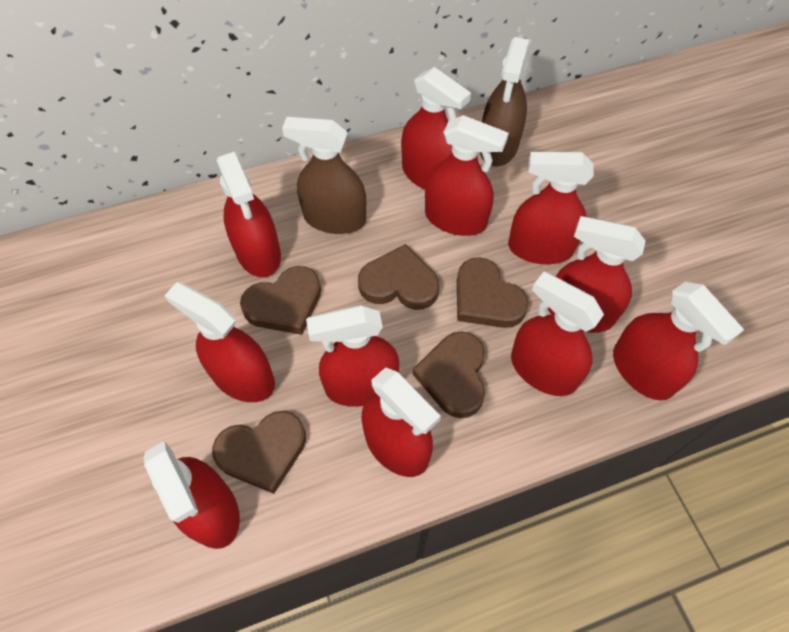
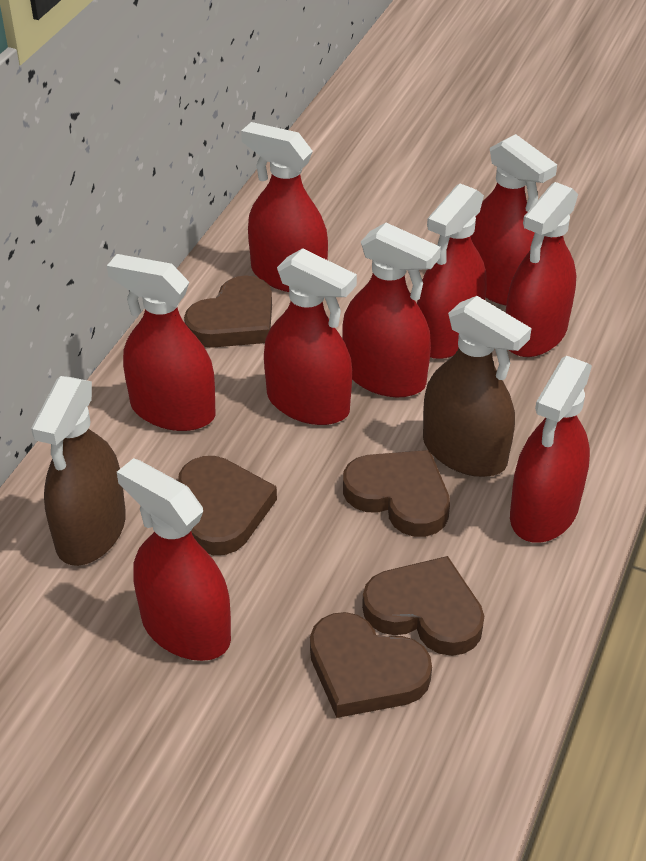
red spray bottle: 11 -> 9

